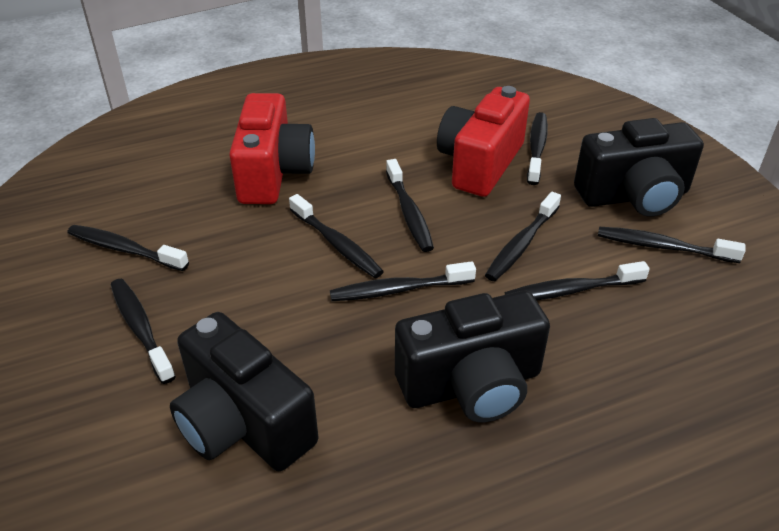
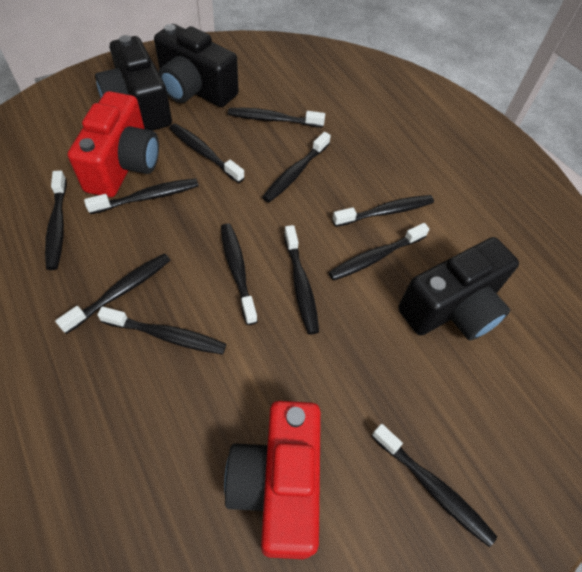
black toothbrush: 9 -> 12

